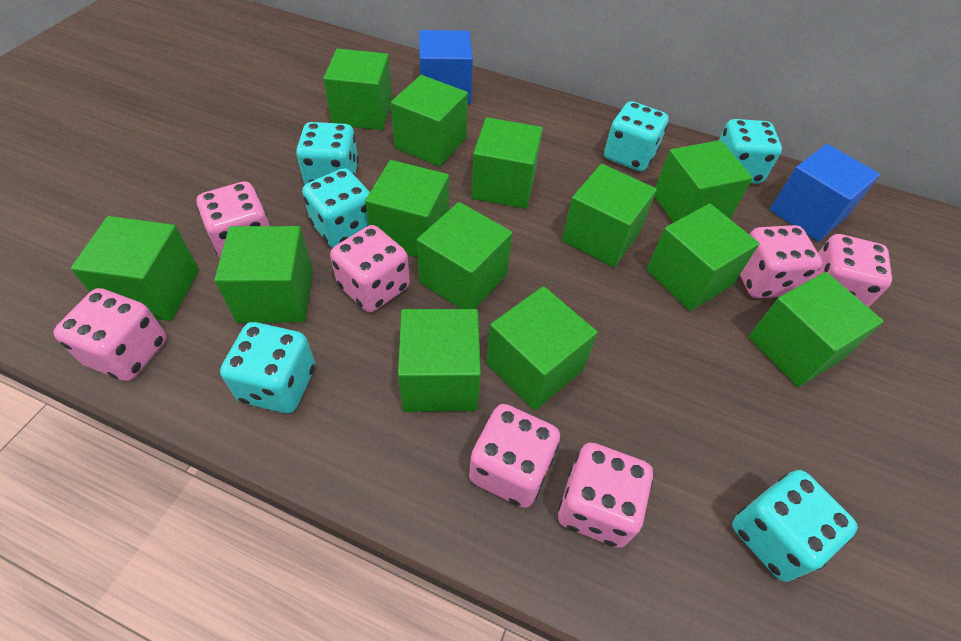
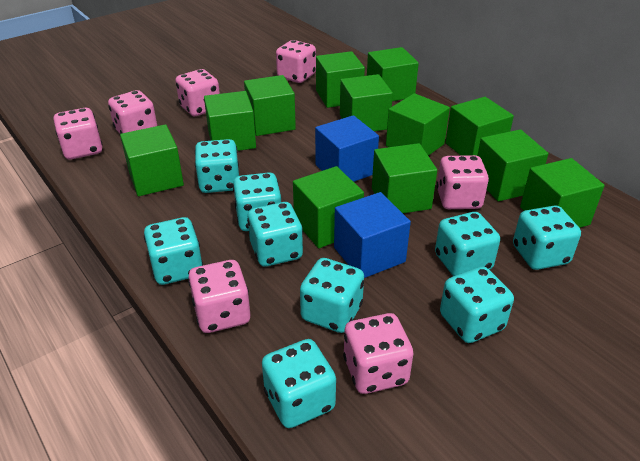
green cube: 13 -> 12
turquoise dice: 6 -> 9

